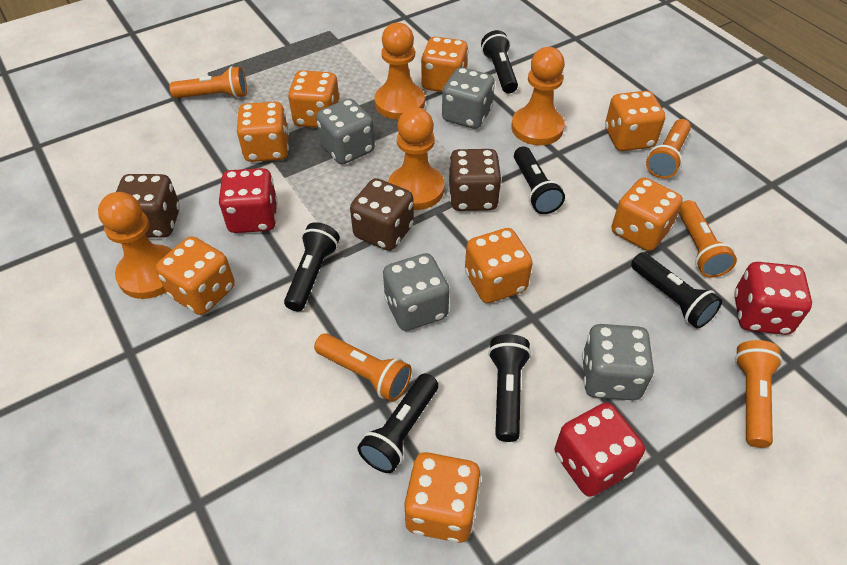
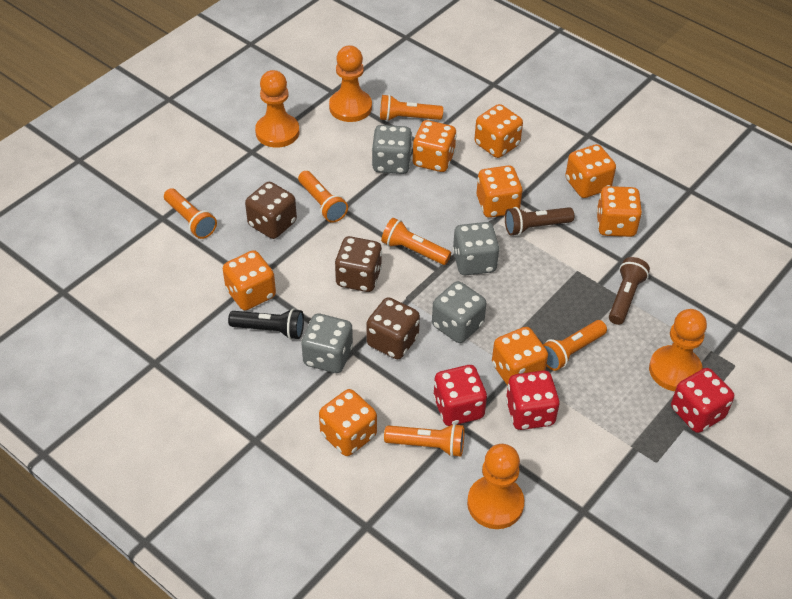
black flashlight: 6 -> 1
brown flashlight: 0 -> 2
orange flashlight: 5 -> 6

